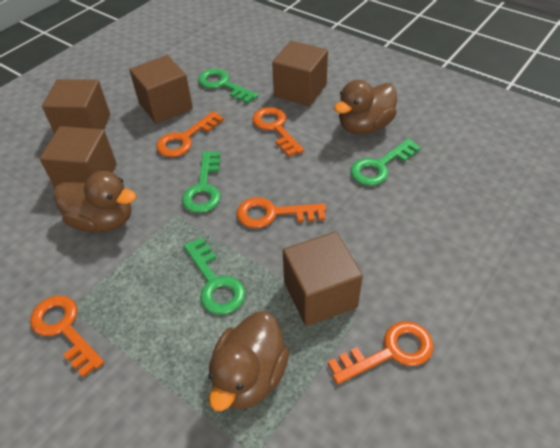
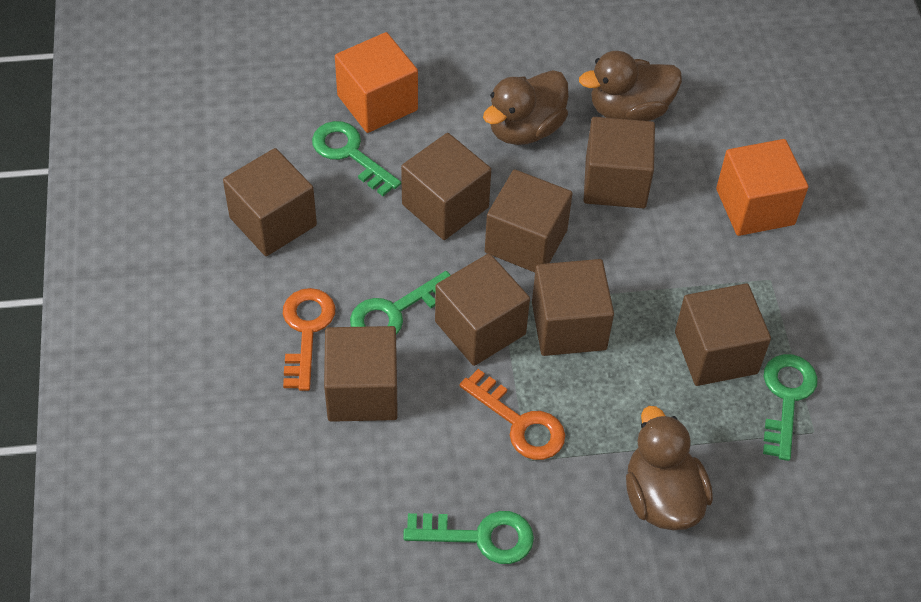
brown cube: 5 -> 8
orange cube: 0 -> 2
orange key: 5 -> 2

